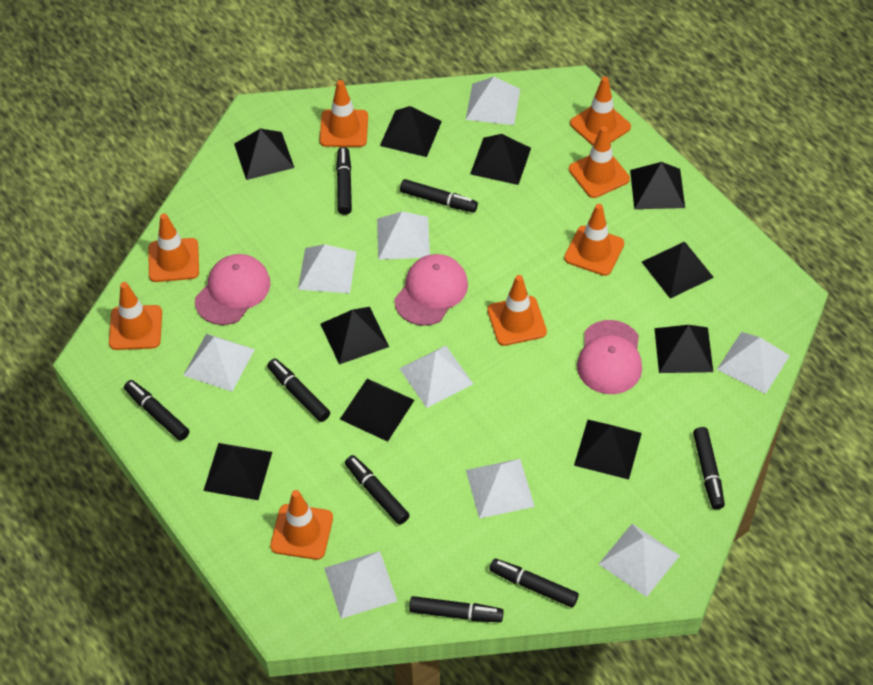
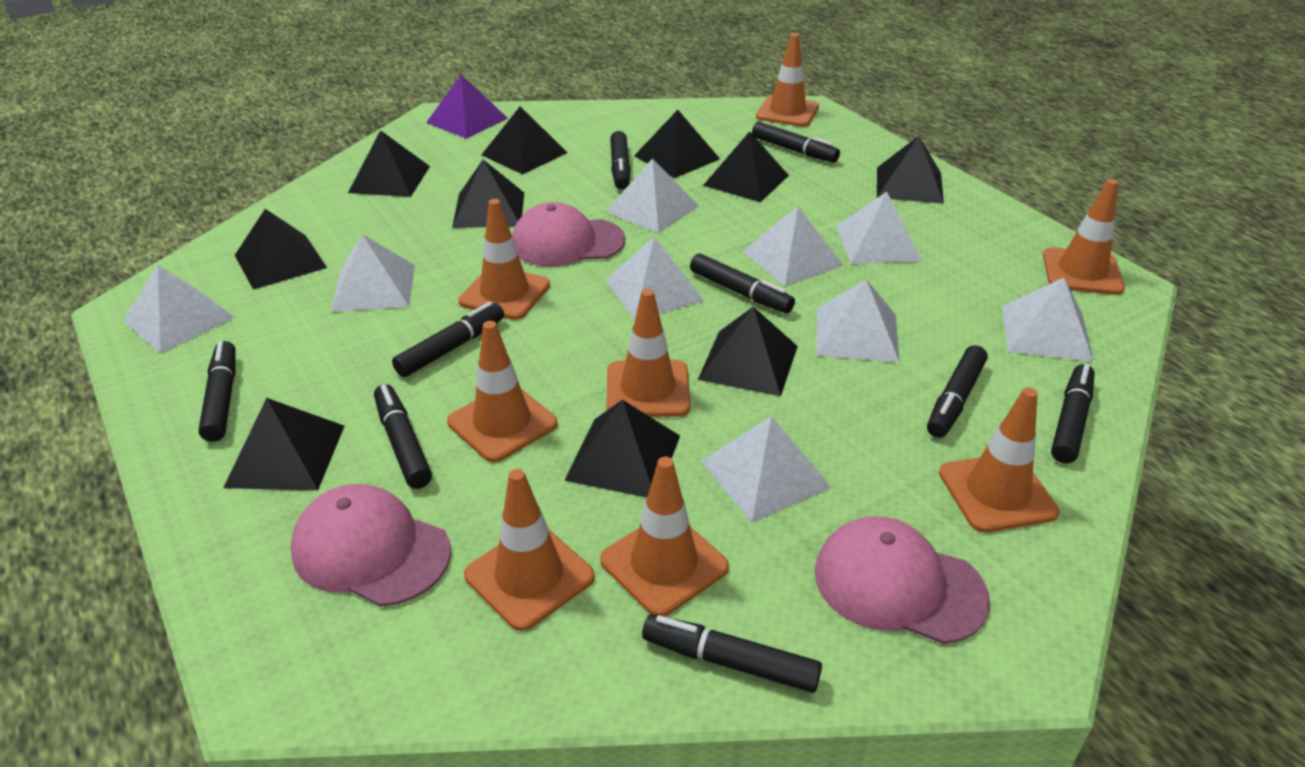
black marker: 8 -> 9
purple pyramid: 0 -> 1

